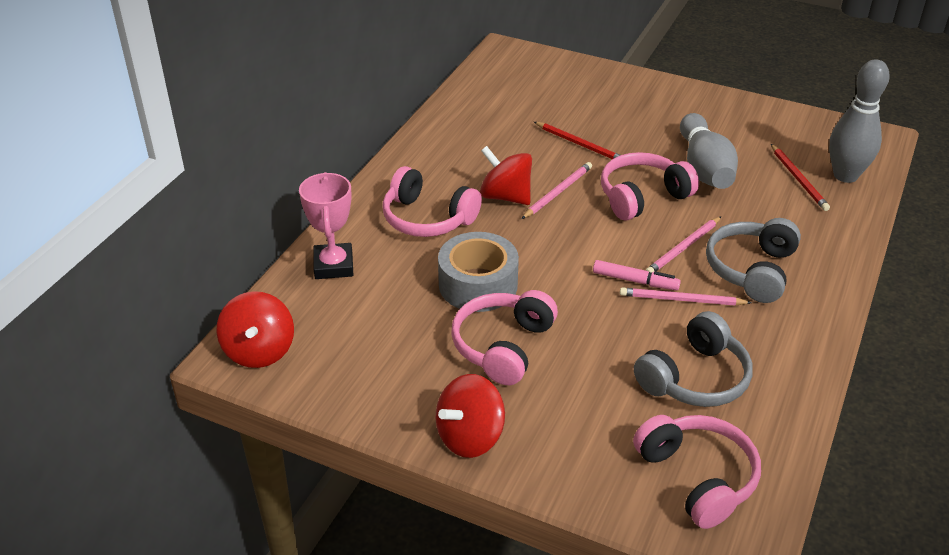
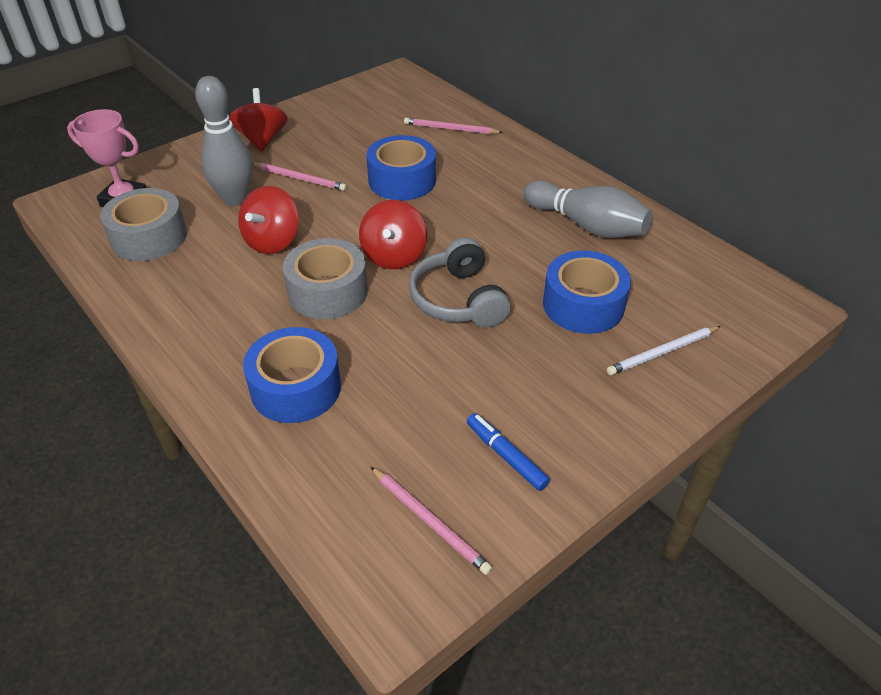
blue marker: 0 -> 1
blue tape: 0 -> 3
grey headphones: 2 -> 1
grey tape: 1 -> 2
pink headphones: 4 -> 0
pink marker: 1 -> 0
red pencil: 2 -> 0
white pencil: 0 -> 1

